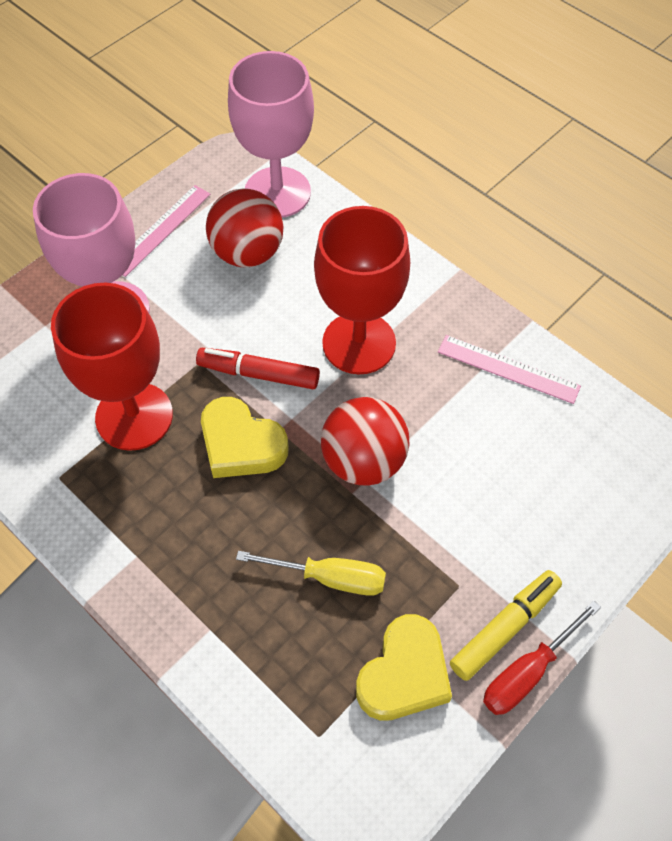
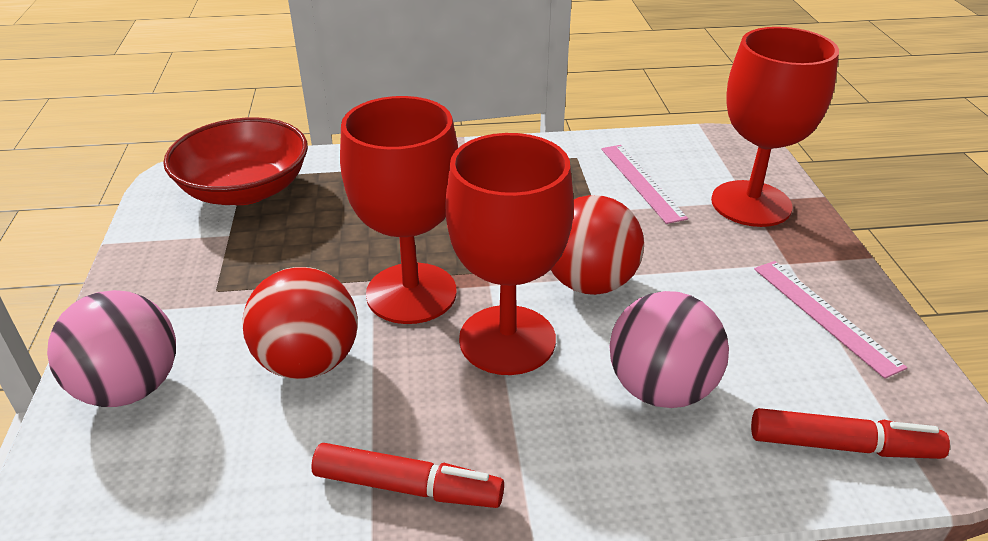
pink ball: 0 -> 2
pink goblet: 2 -> 0
red bowl: 0 -> 1
red goblet: 2 -> 3
red marker: 1 -> 2
red screwdriver: 1 -> 0
yellow heart: 2 -> 0
yellow marker: 1 -> 0
yellow screwdriver: 1 -> 0

